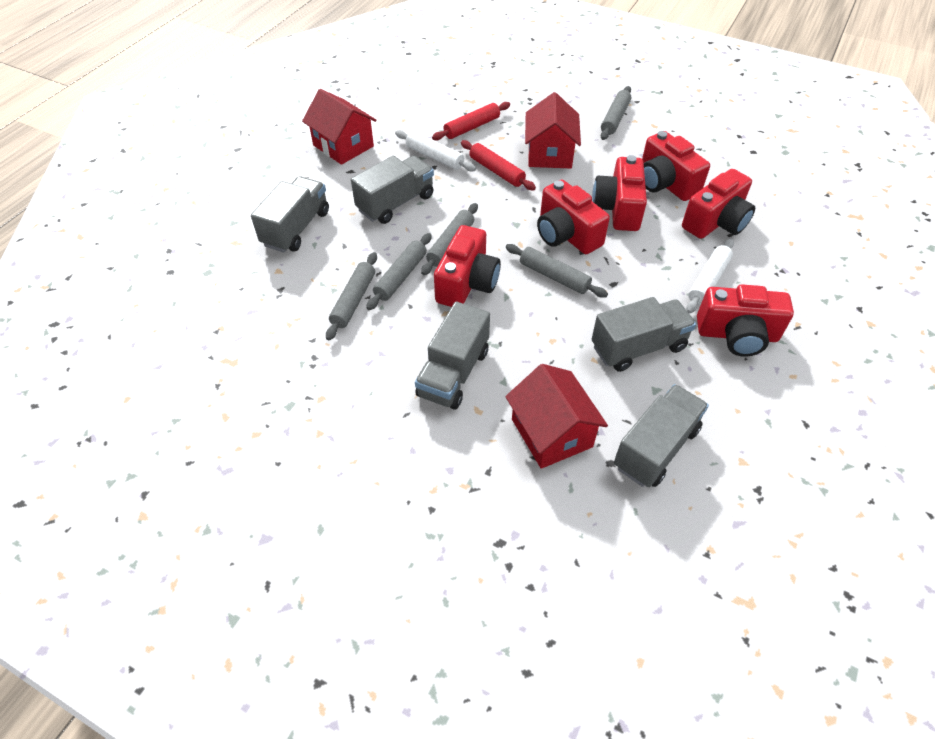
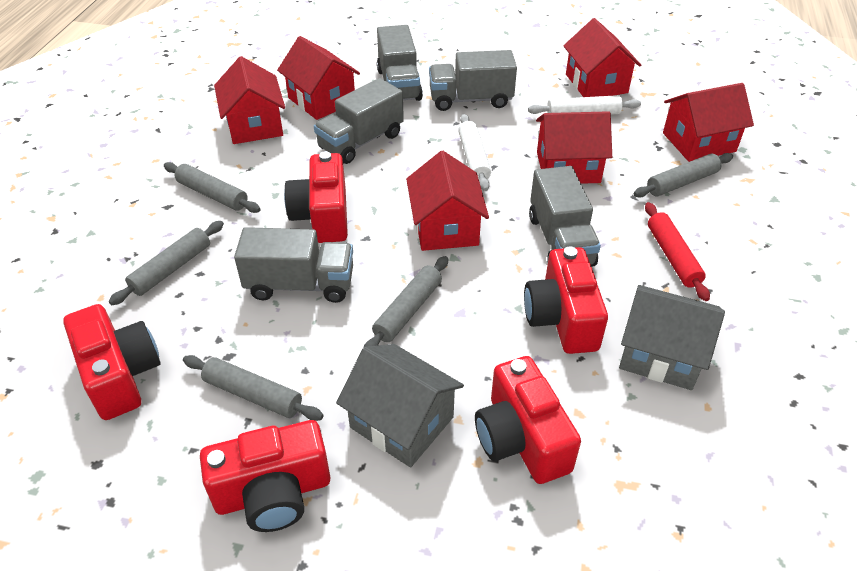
grey house: 0 -> 2
red camera: 6 -> 5
red house: 3 -> 6
red rolling pin: 2 -> 1

